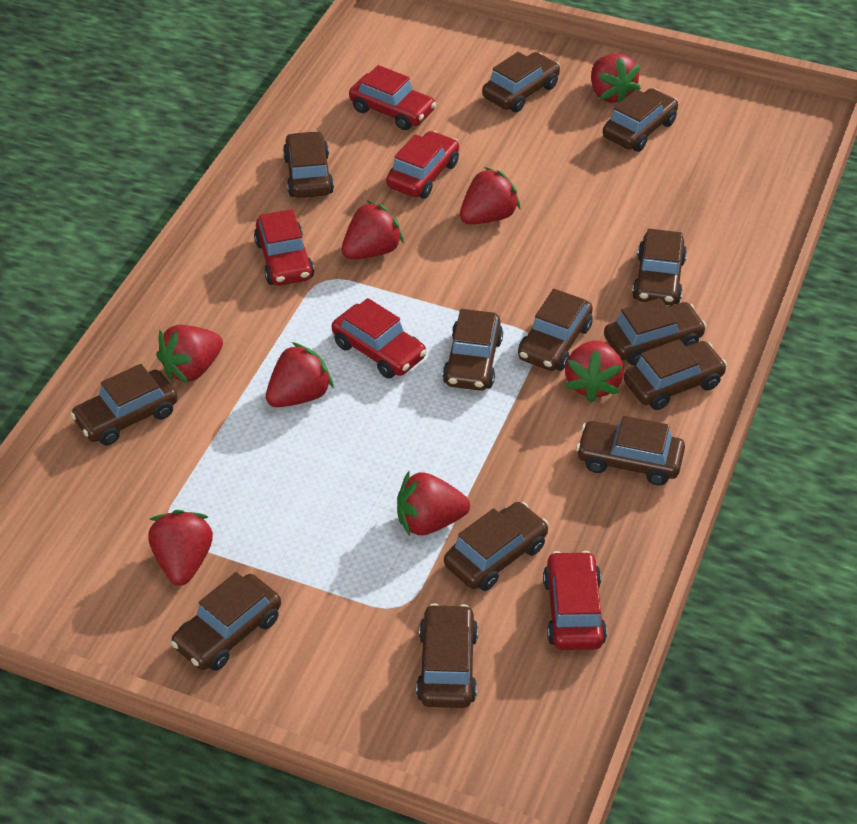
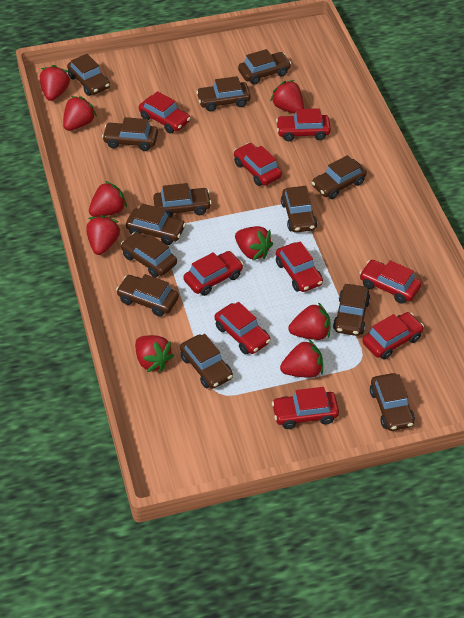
red car: 5 -> 9
red strawberry: 8 -> 9

